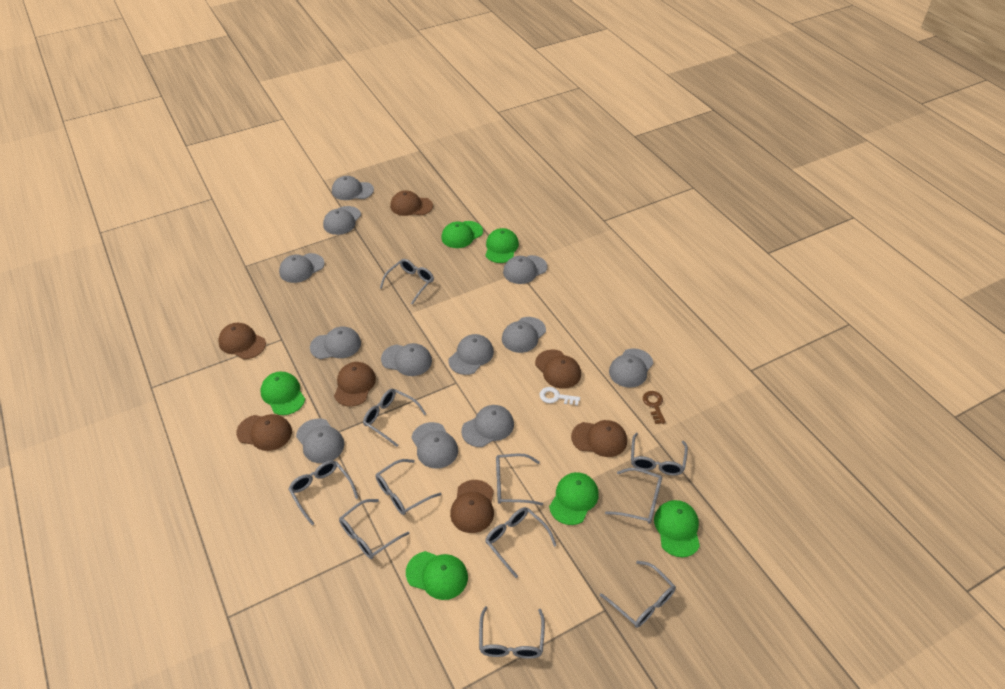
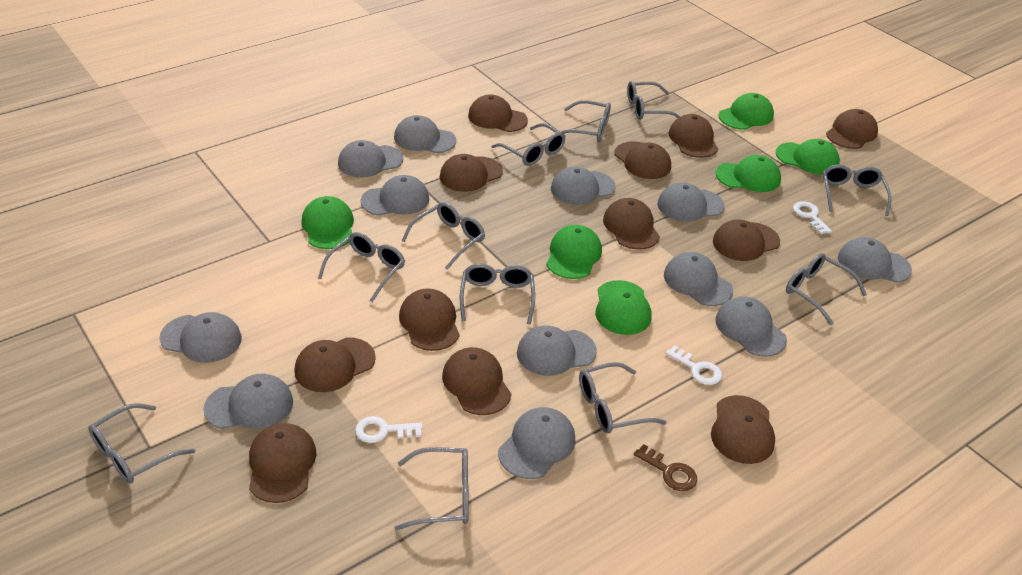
brown cap: 7 -> 12
white key: 1 -> 3

